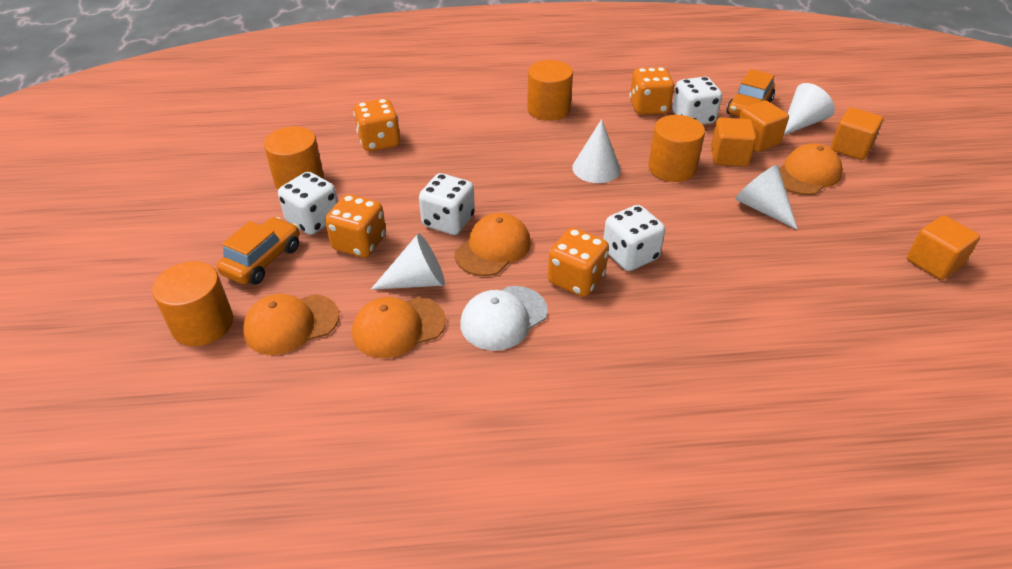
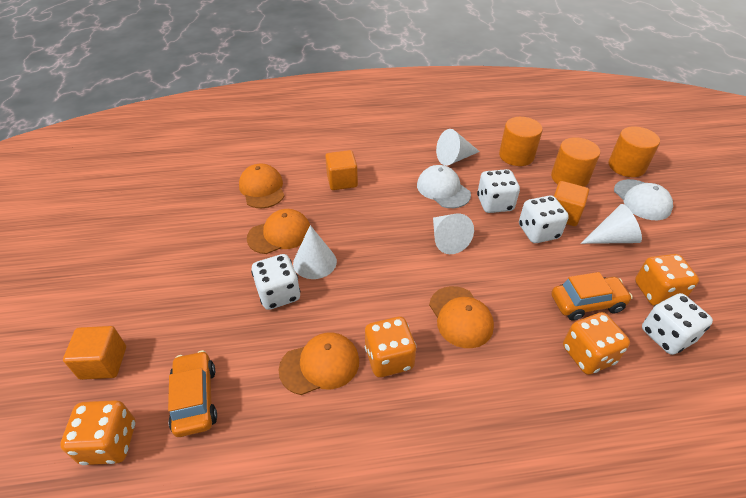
orange cube: 4 -> 3
orange cylinder: 4 -> 3
white cap: 1 -> 2

